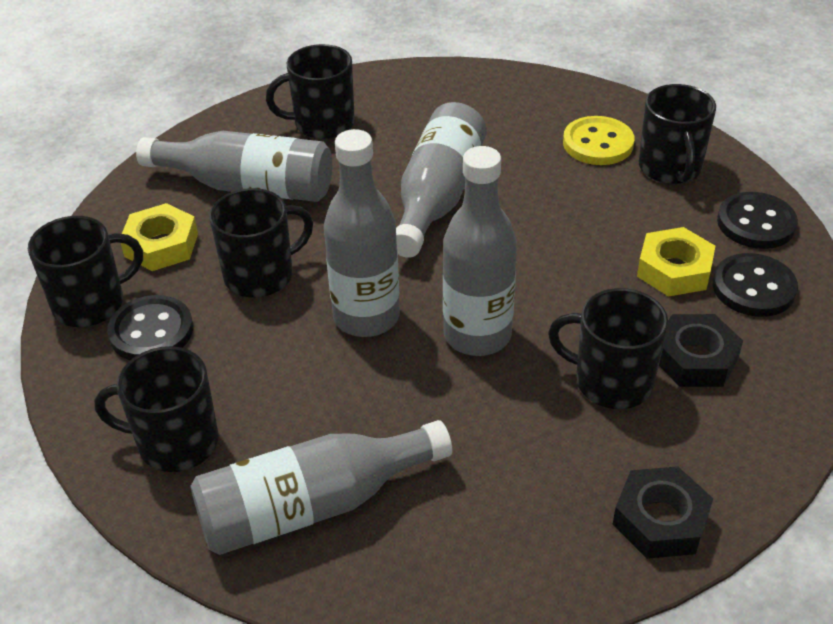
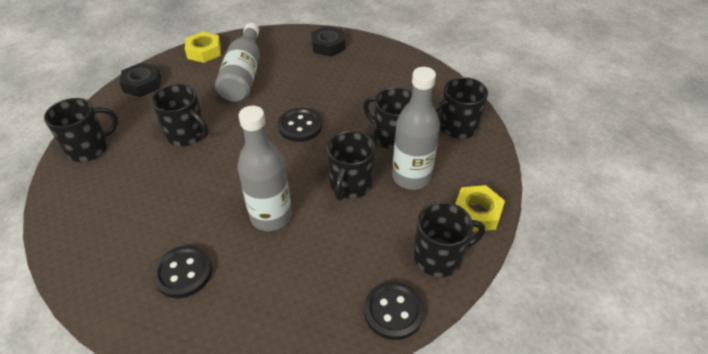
grey bottle: 5 -> 3
yellow button: 1 -> 0

